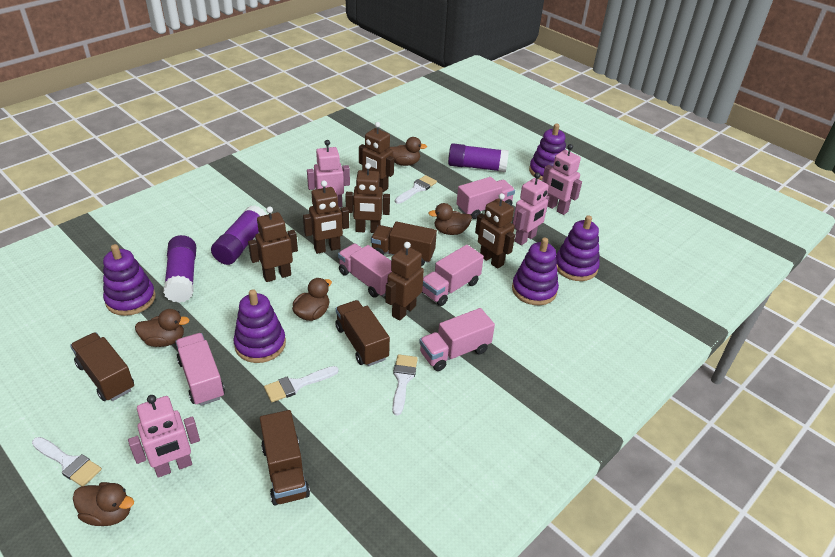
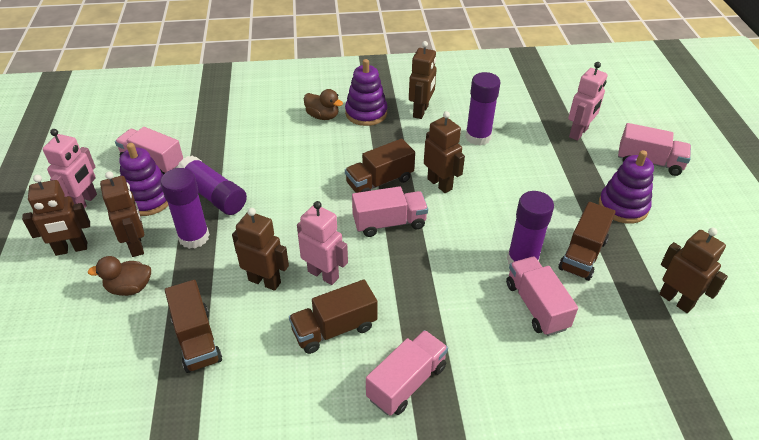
brown duck: 5 -> 2
pink robot: 4 -> 3
purple glue stick: 3 -> 4
purple stacking toy: 5 -> 3
white brush: 4 -> 0

